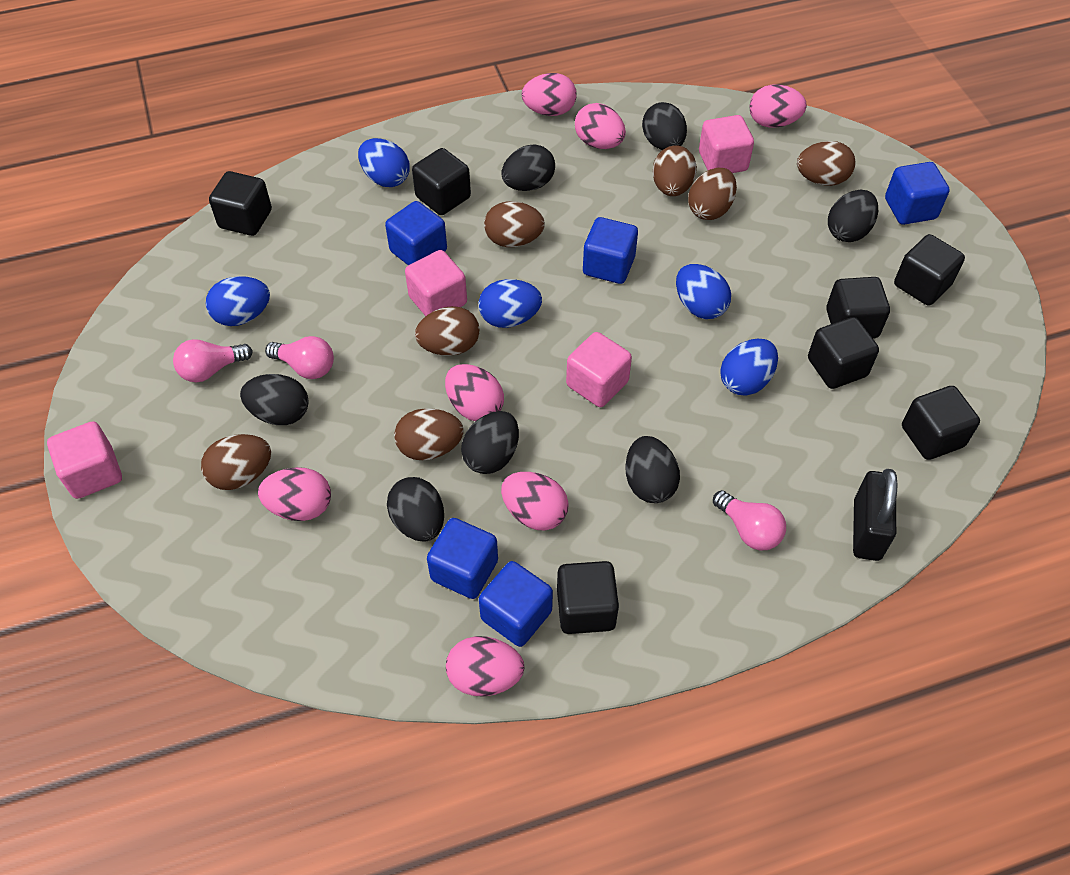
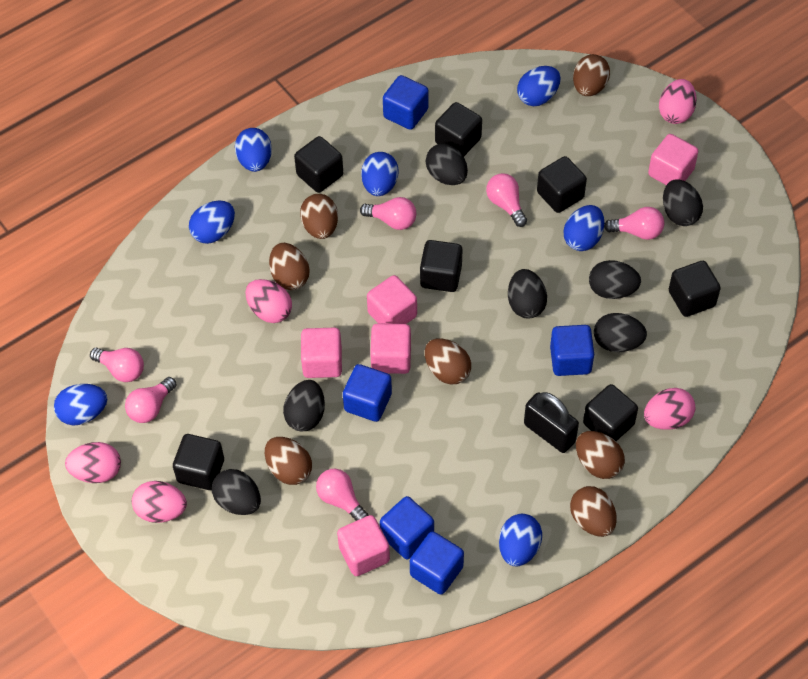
blue egg: 5 -> 7
pink cube: 4 -> 5
pink egg: 7 -> 5
pink light bulb: 3 -> 6

